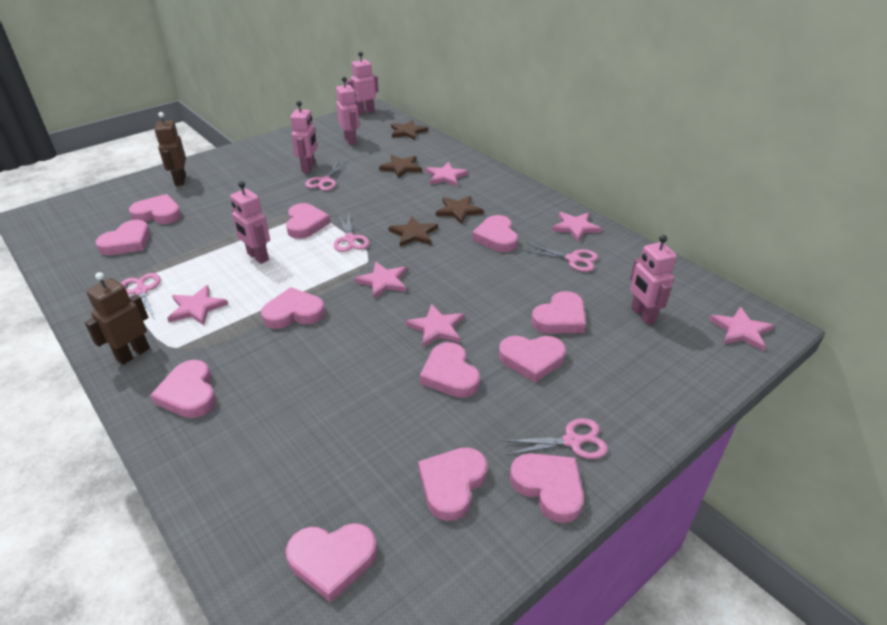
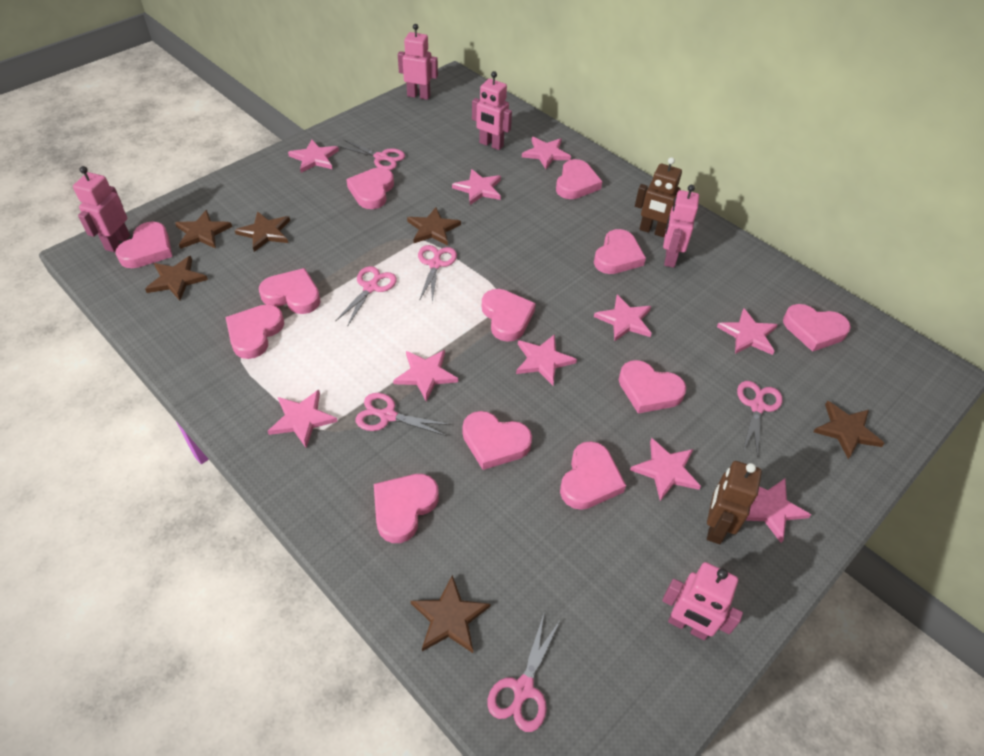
brown star: 4 -> 6
pink scissors: 5 -> 6
pink star: 6 -> 10

